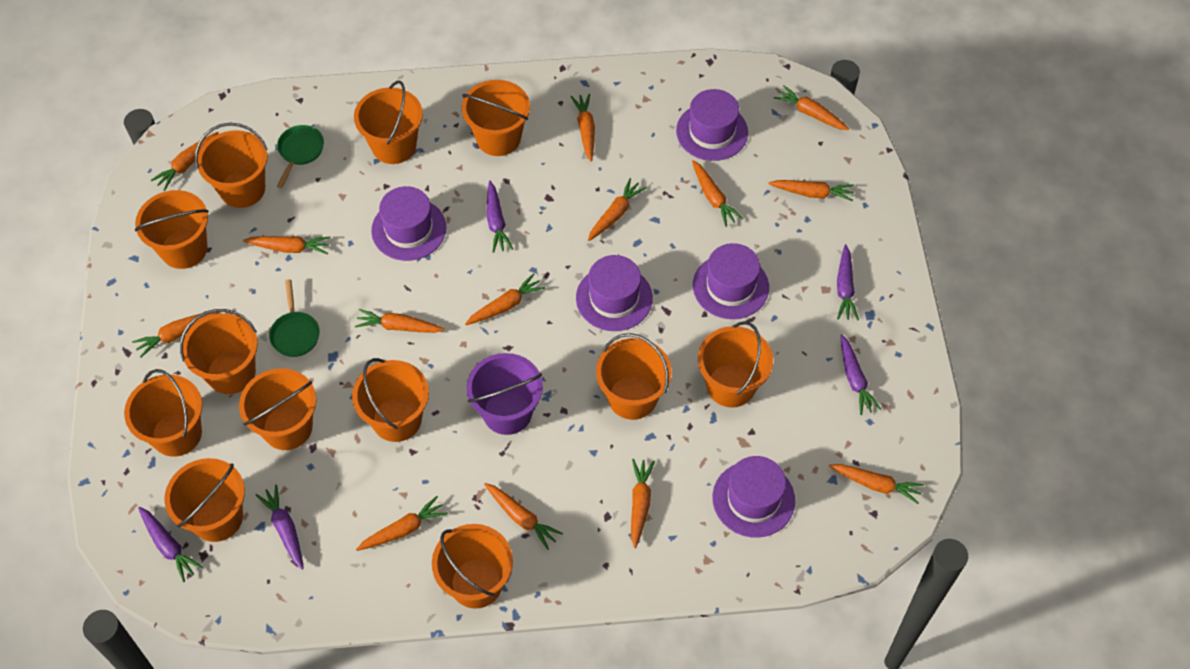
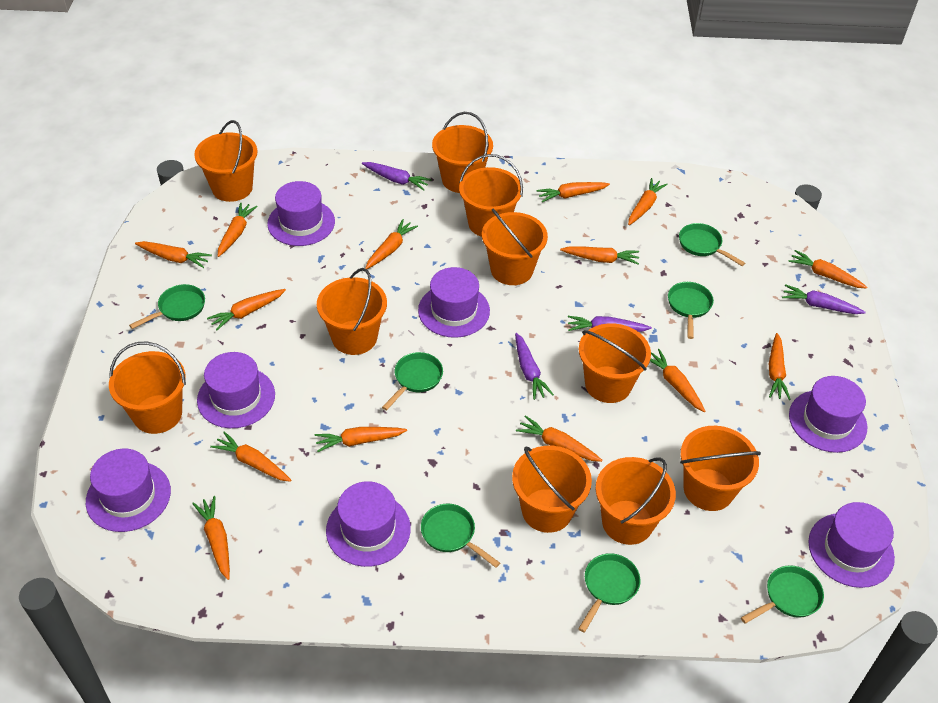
green pan: 2 -> 7
orange bucket: 12 -> 10
purple bucket: 1 -> 0
purple carrot: 5 -> 4
purple hat: 5 -> 7

